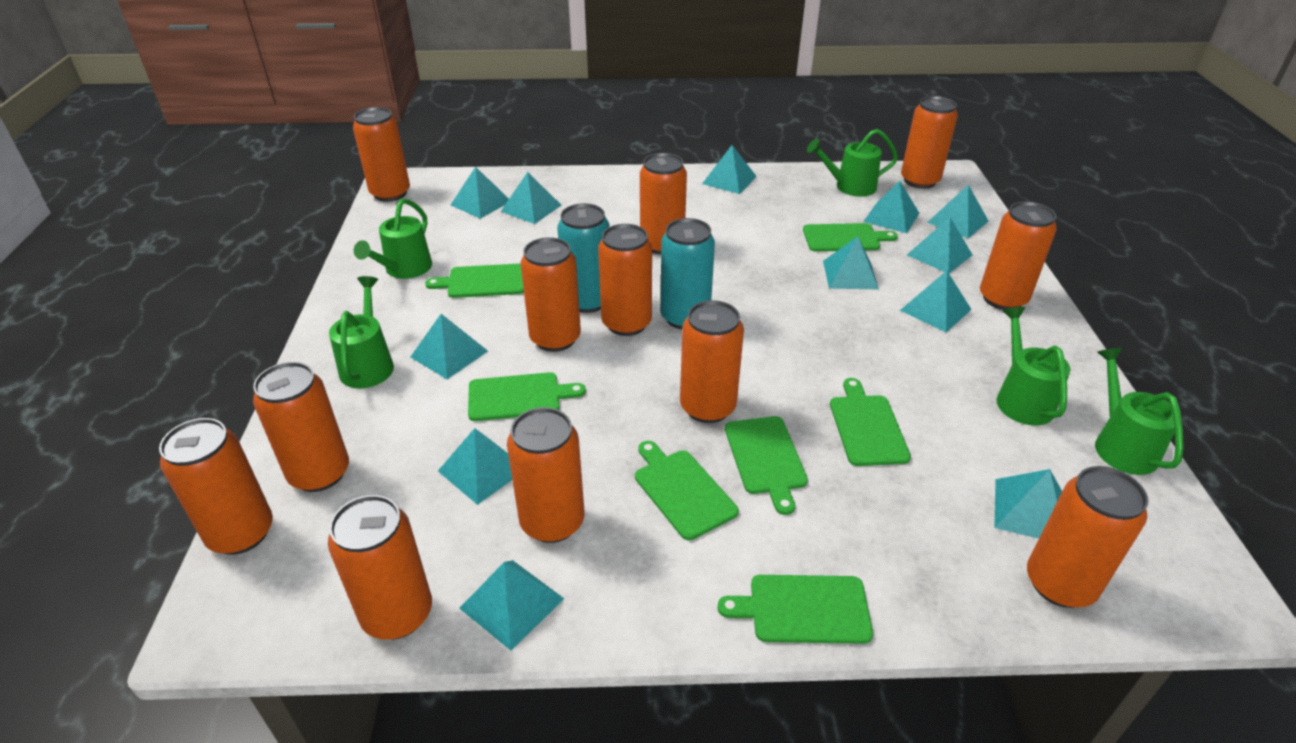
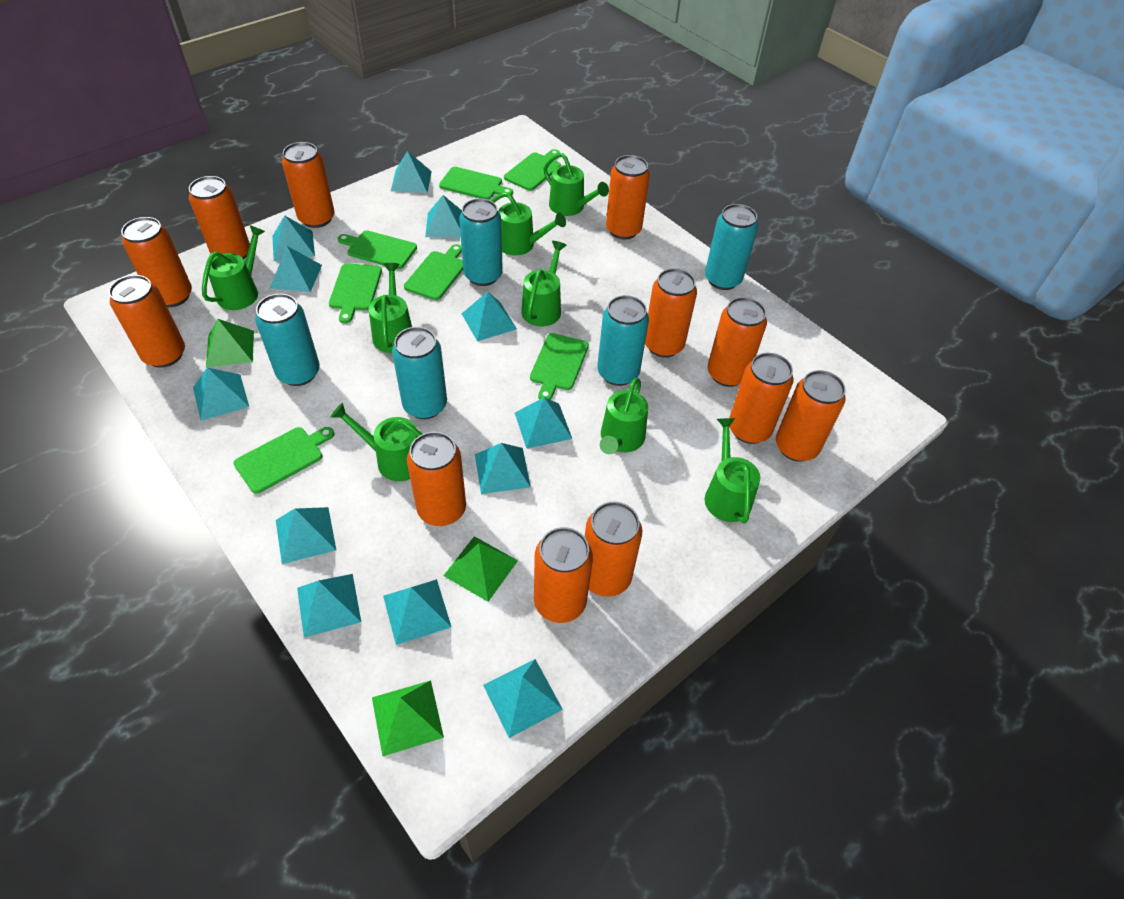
green pyramid: 0 -> 3
green watering can: 5 -> 8
turquoise can: 2 -> 5

